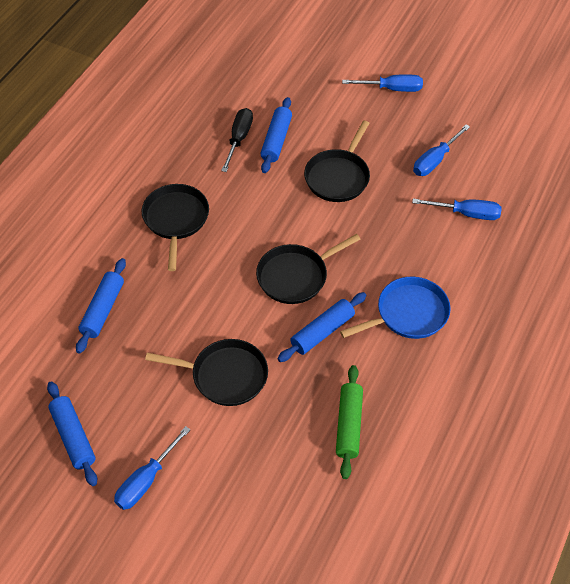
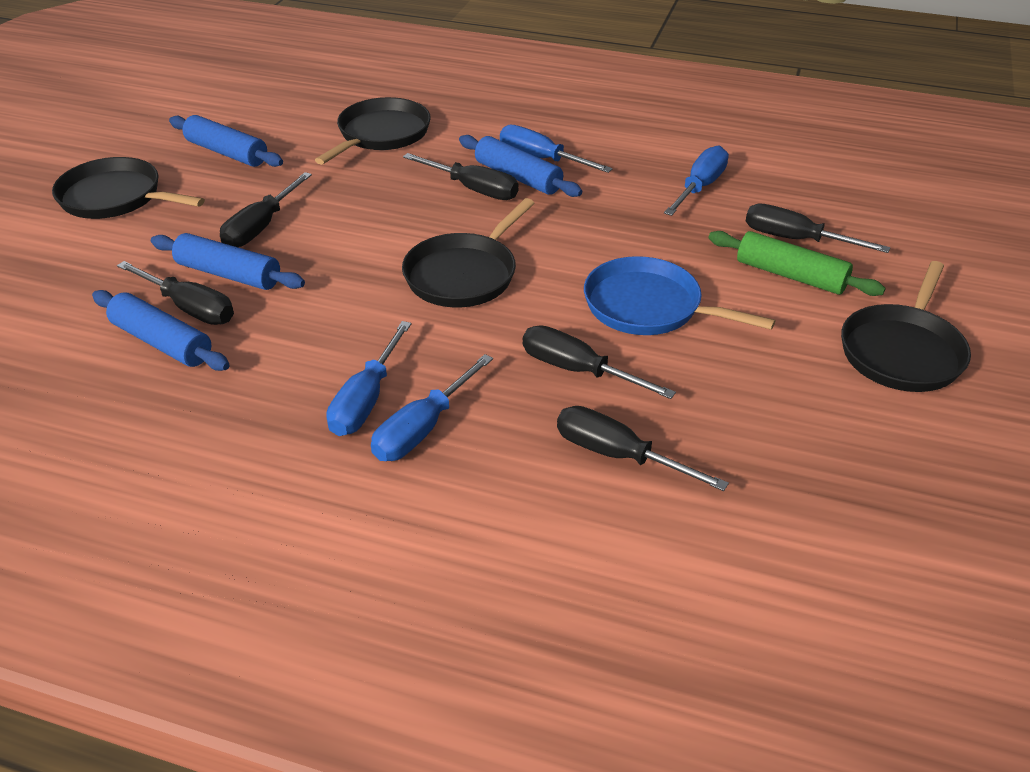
black screwdriver: 1 -> 6

